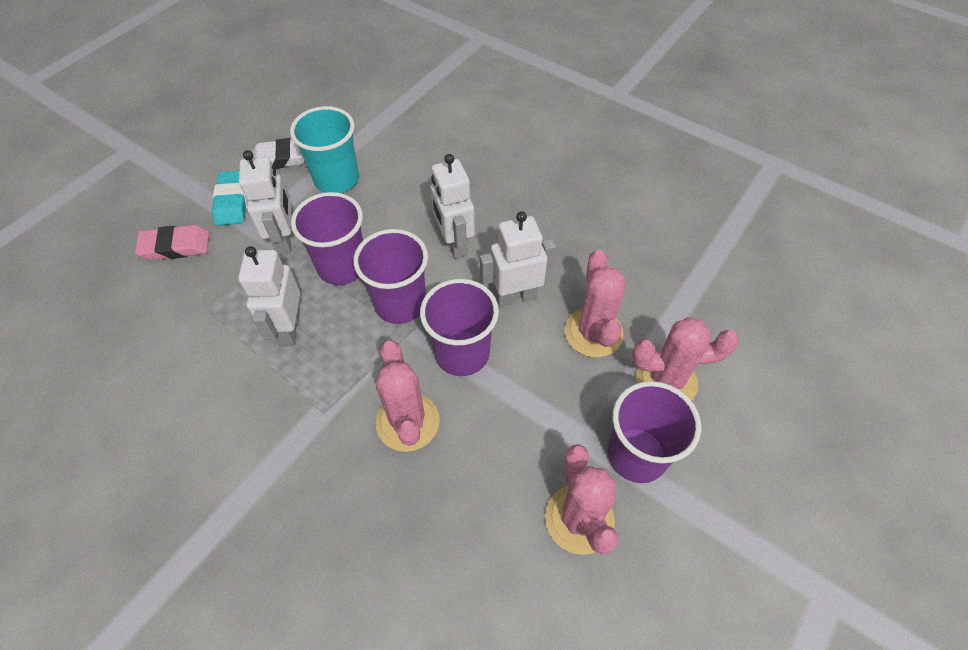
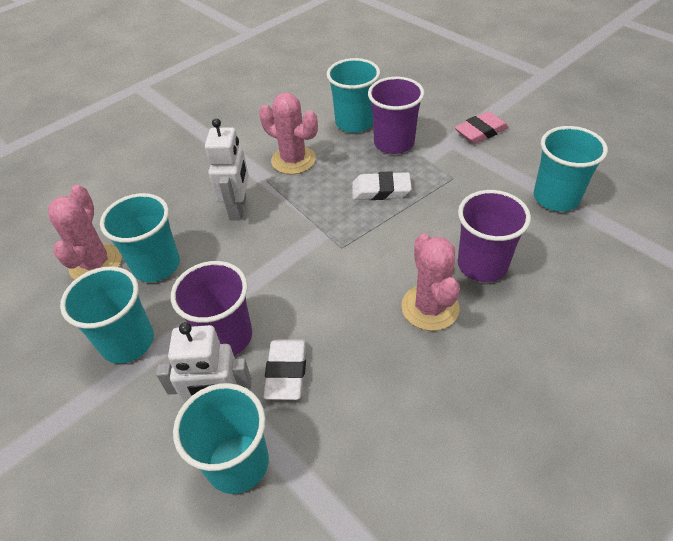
pink cactus: 4 -> 3
purple cup: 4 -> 3
turquoise cup: 1 -> 5
turquoise eraser: 1 -> 0
white eraser: 1 -> 2
white robot: 4 -> 2

